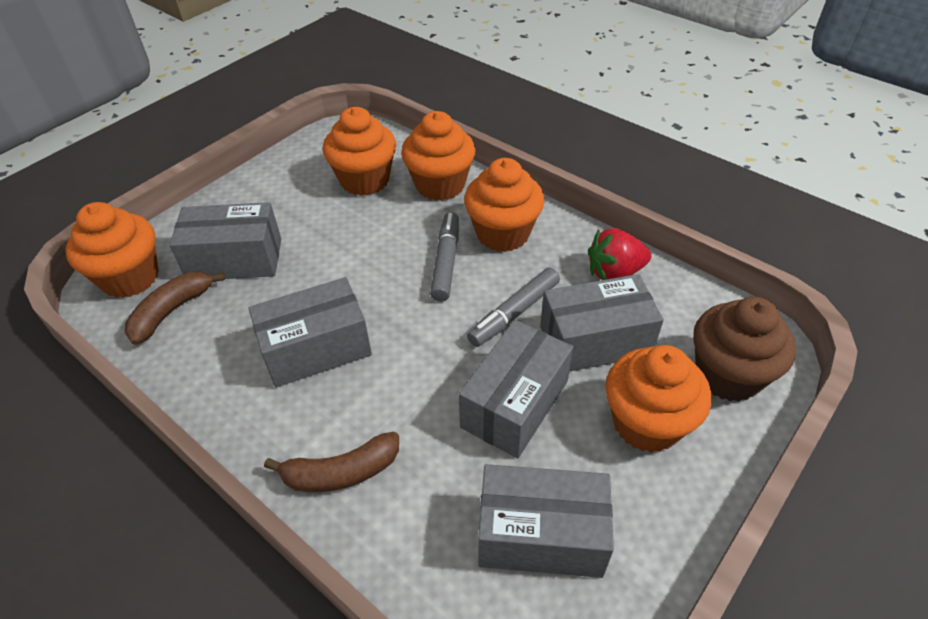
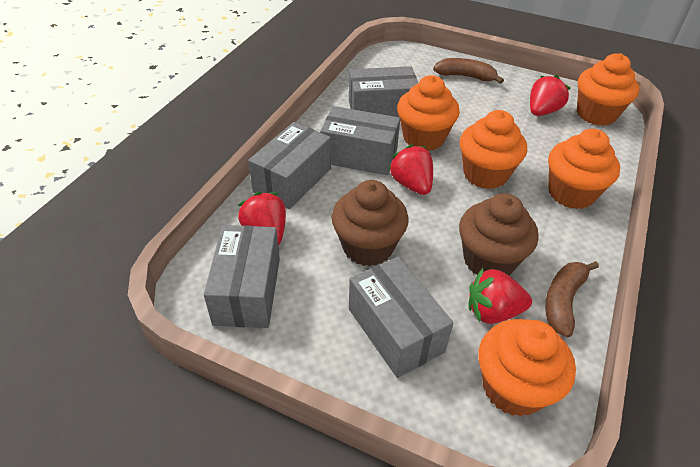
brown cupcake: 1 -> 2
grey marker: 2 -> 0
red strawberry: 1 -> 4

